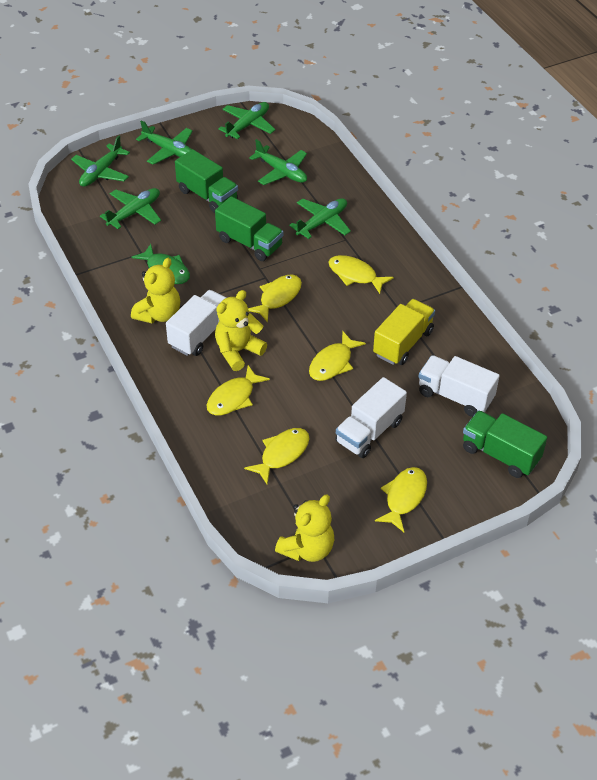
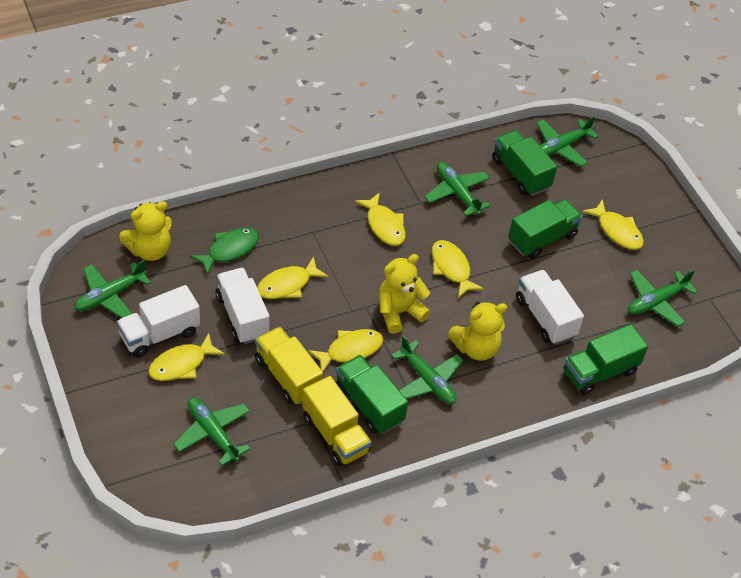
green truck: 3 -> 4
yellow truck: 1 -> 2

